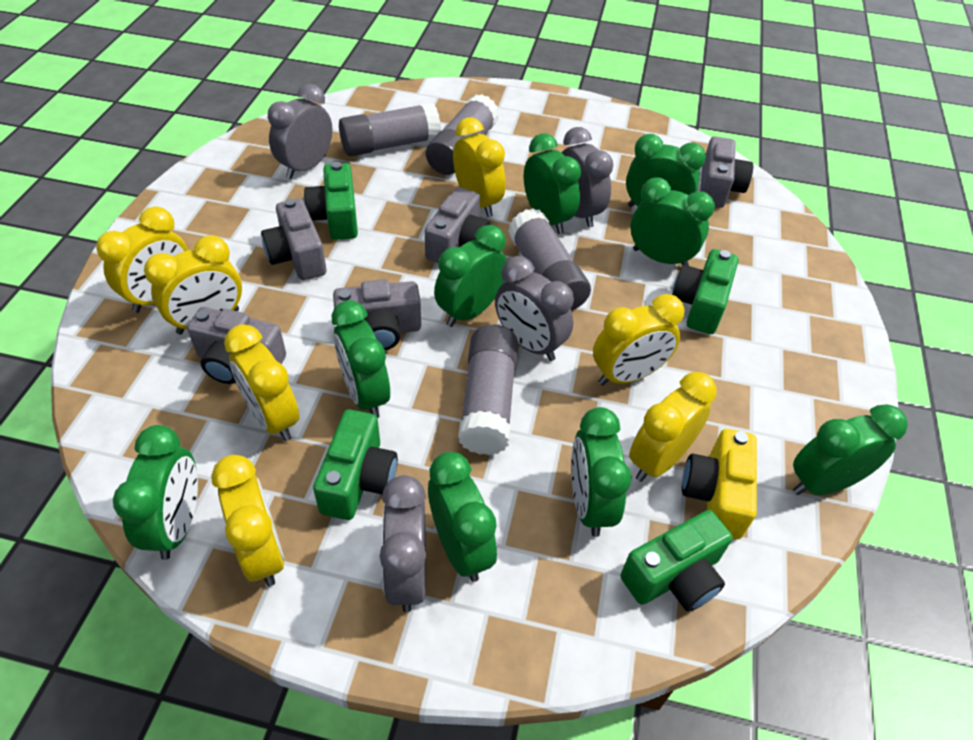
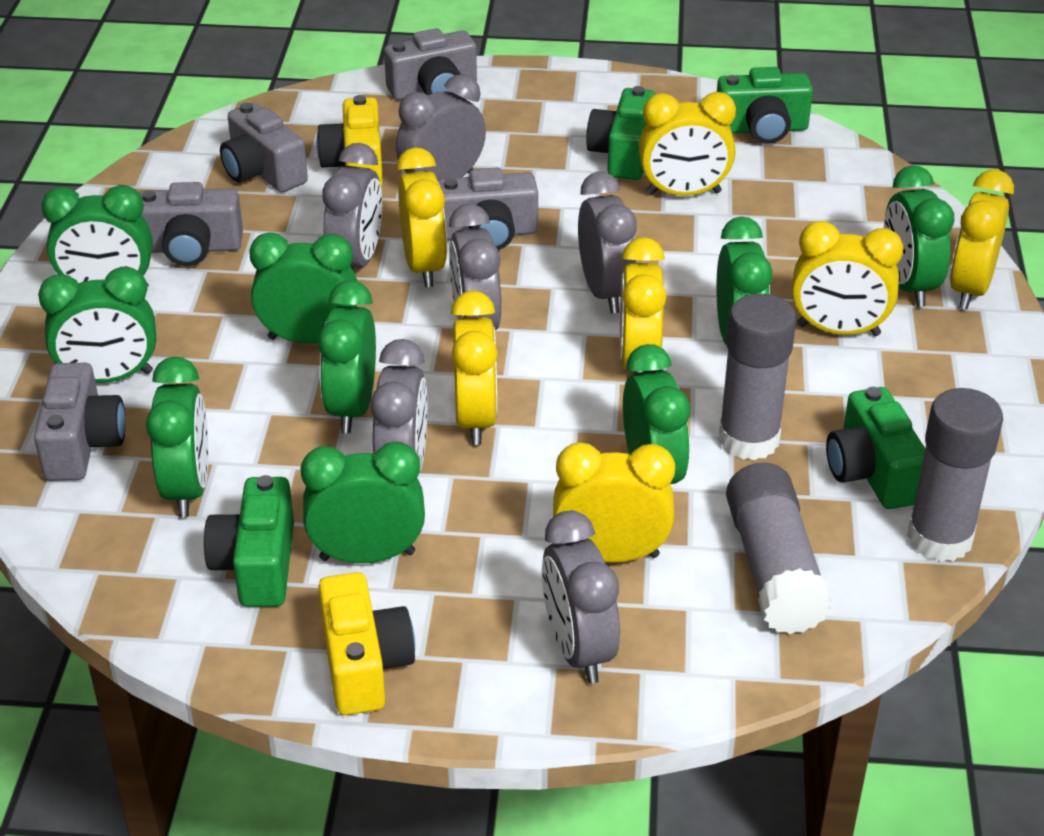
grey clock: 4 -> 6
grey glue stick: 4 -> 3
yellow camera: 1 -> 2

